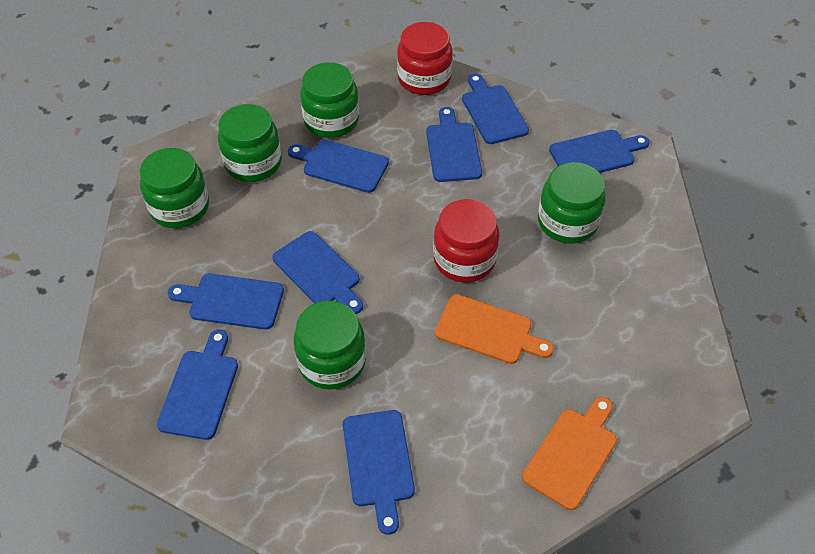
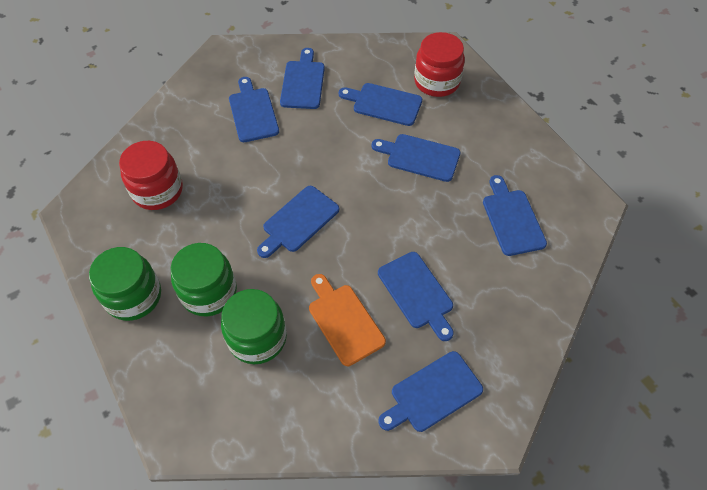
green jar: 5 -> 3
orange cutting board: 2 -> 1

